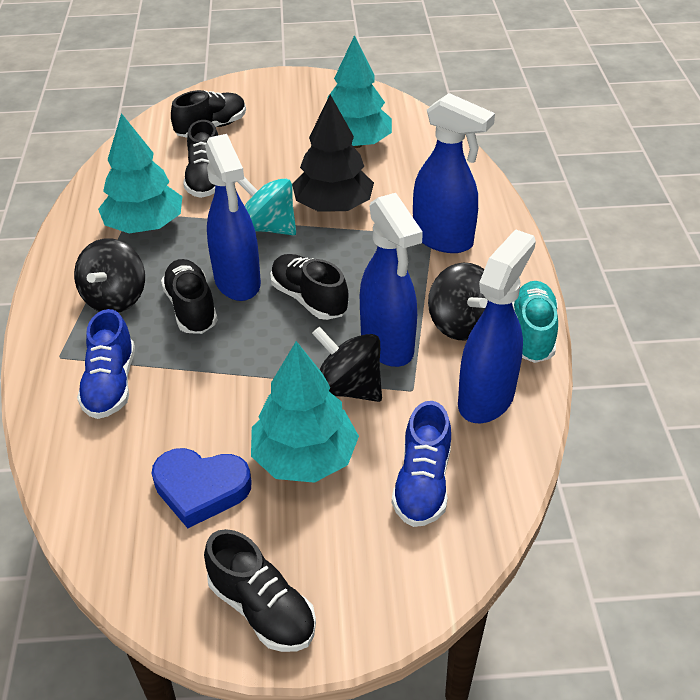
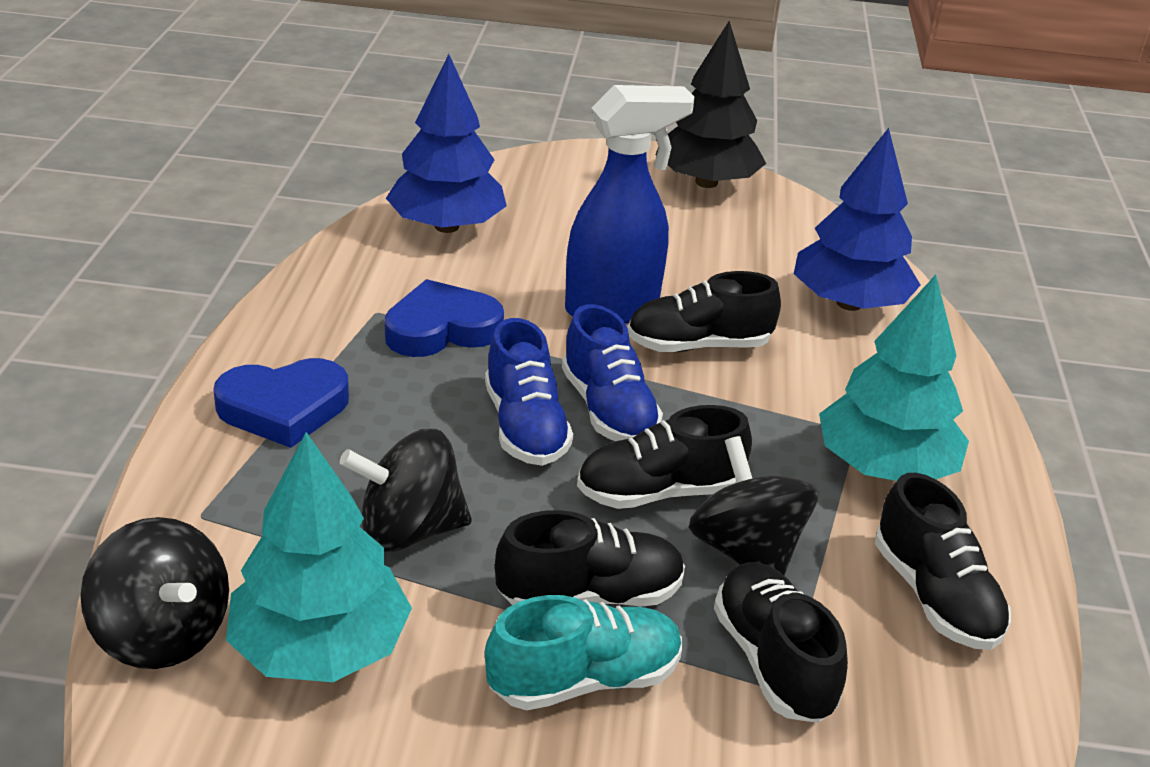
blue heart: 1 -> 2
blue spray bottle: 4 -> 1
blue tree: 0 -> 2
turquoise spinning top: 1 -> 0
turquoise tree: 3 -> 2

